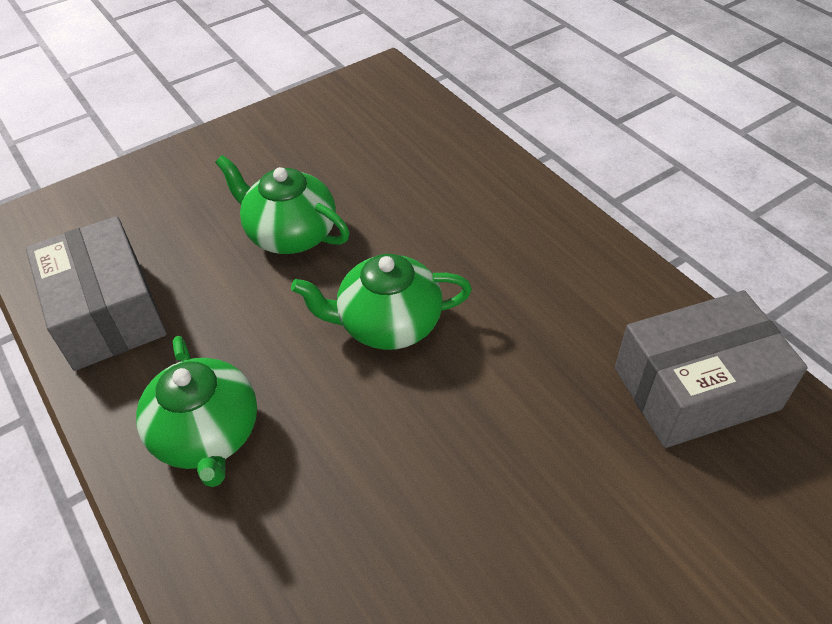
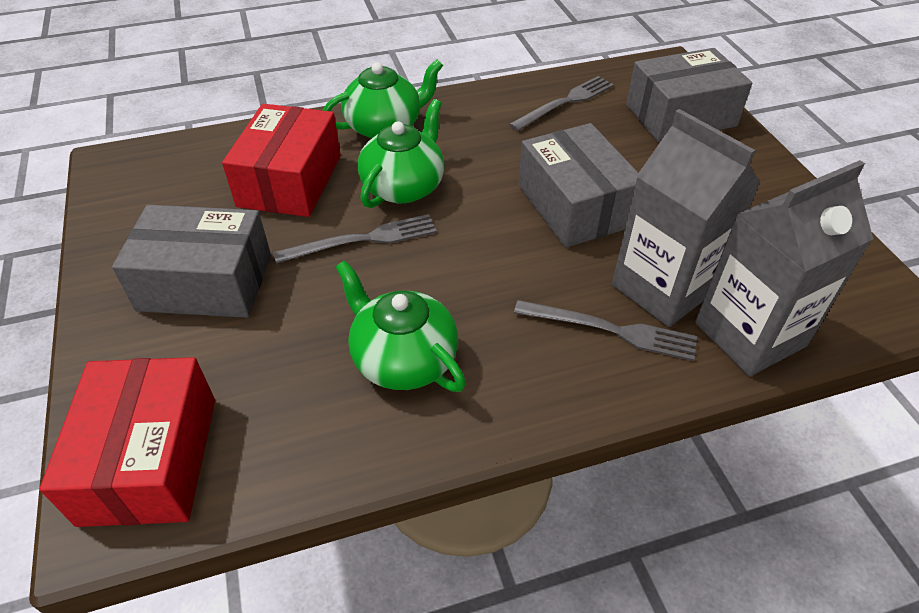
grey box: 2 -> 3
grey carton: 0 -> 2
grey fork: 0 -> 3
red box: 0 -> 2

